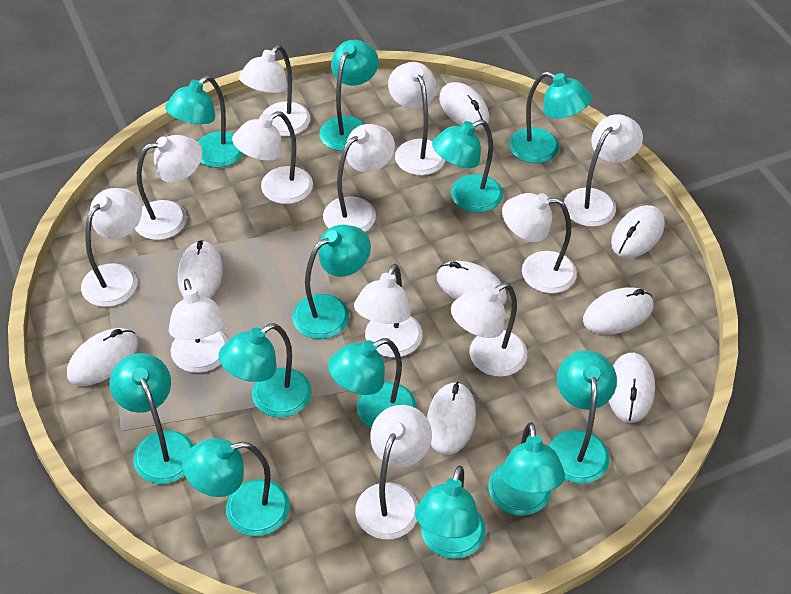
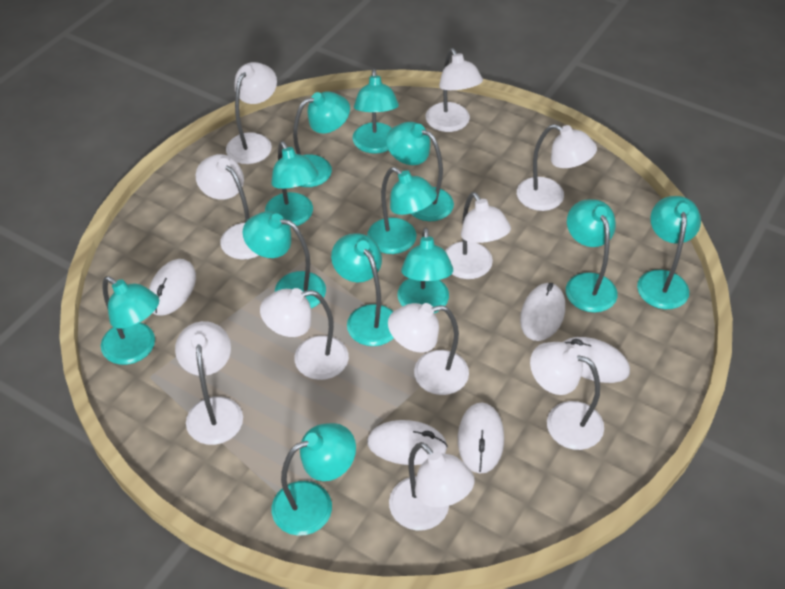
white lamp: 12 -> 10
white mouse: 8 -> 5

